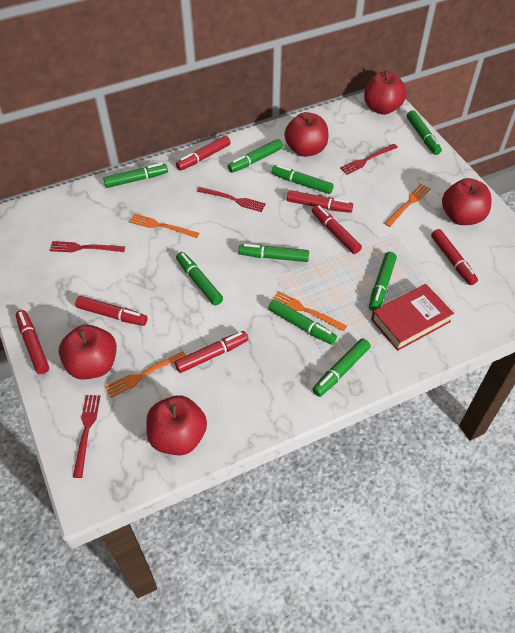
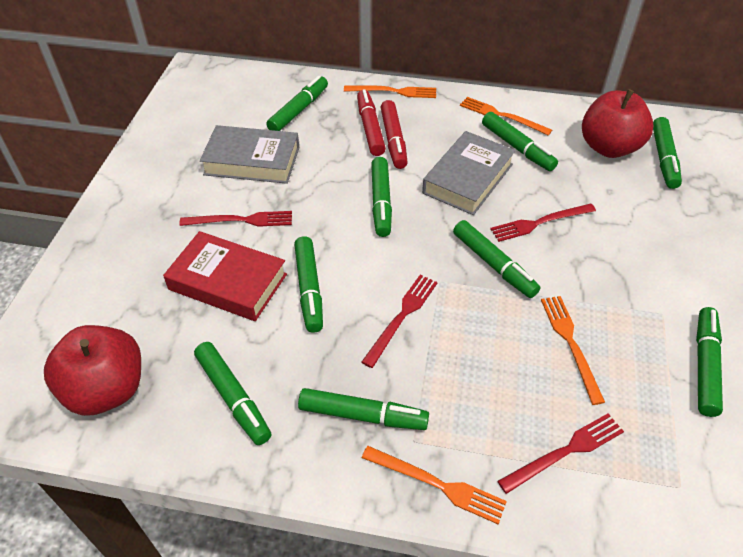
grey book: 0 -> 2
red apple: 5 -> 2
red marker: 7 -> 2

